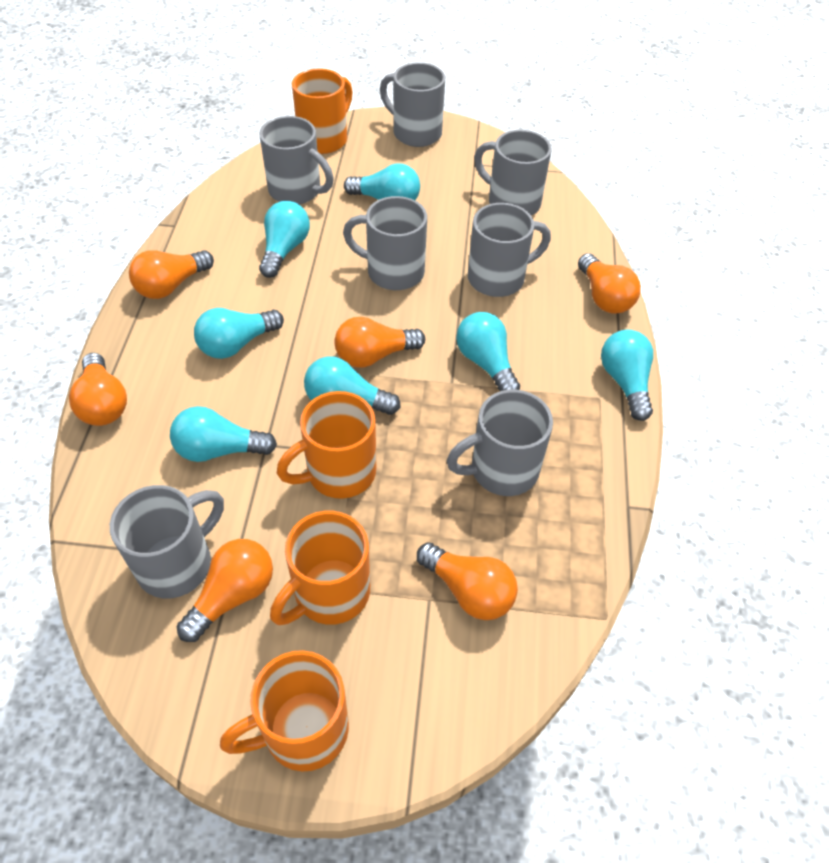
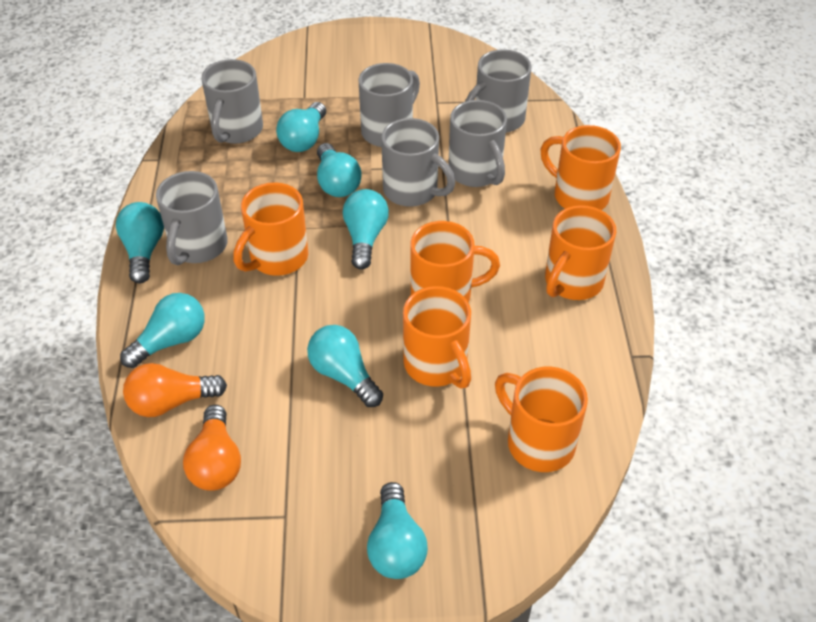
grey mug: 7 -> 6
orange light bulb: 6 -> 2
orange mug: 4 -> 6

